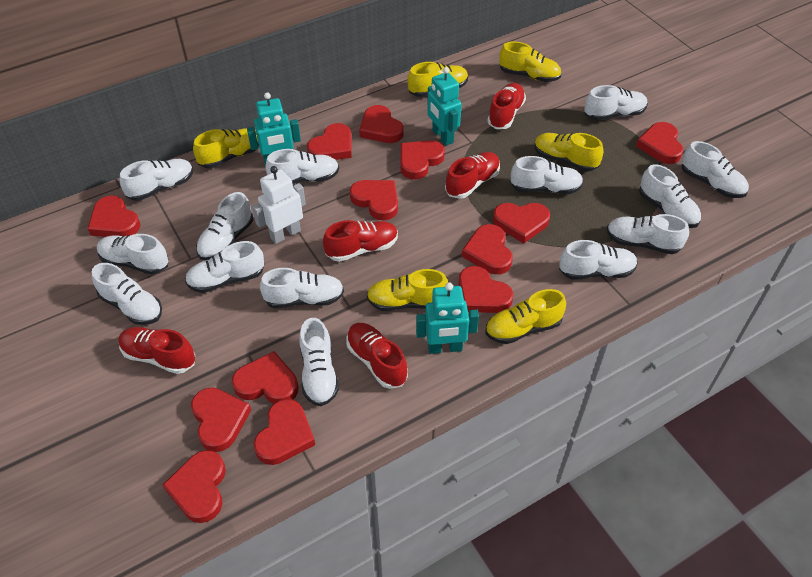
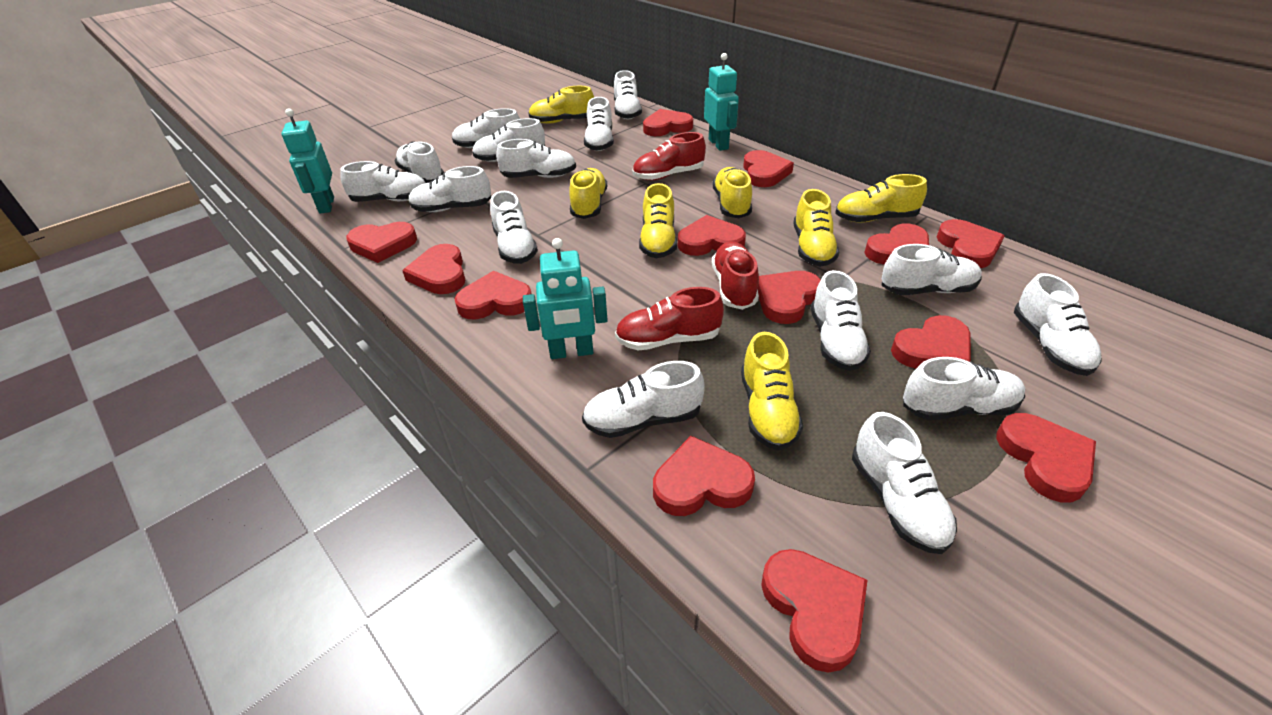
red shoe: 5 -> 3
white robot: 1 -> 0
white shoe: 14 -> 15
yellow shoe: 6 -> 7

